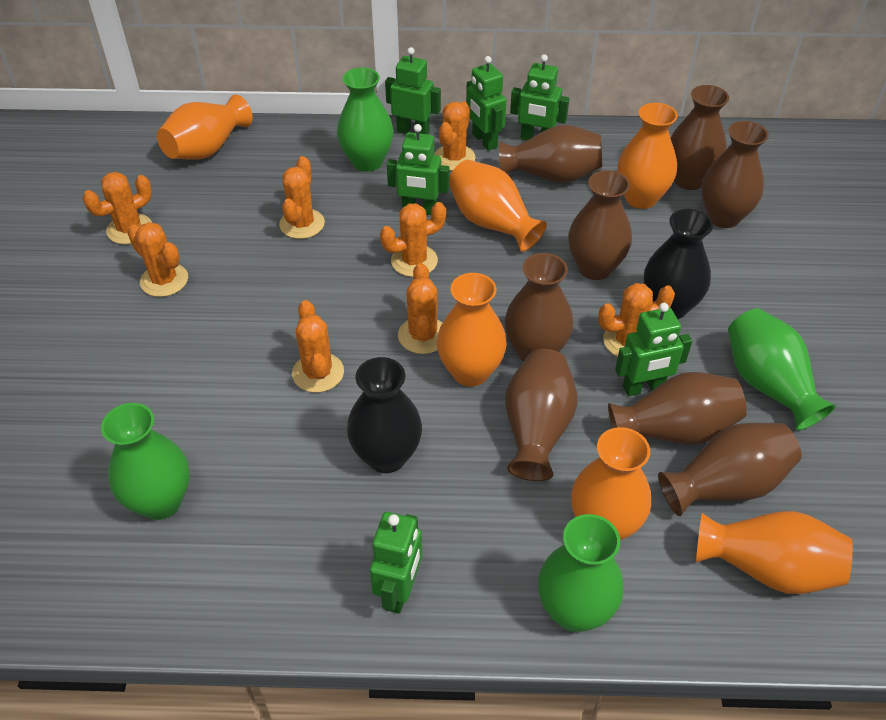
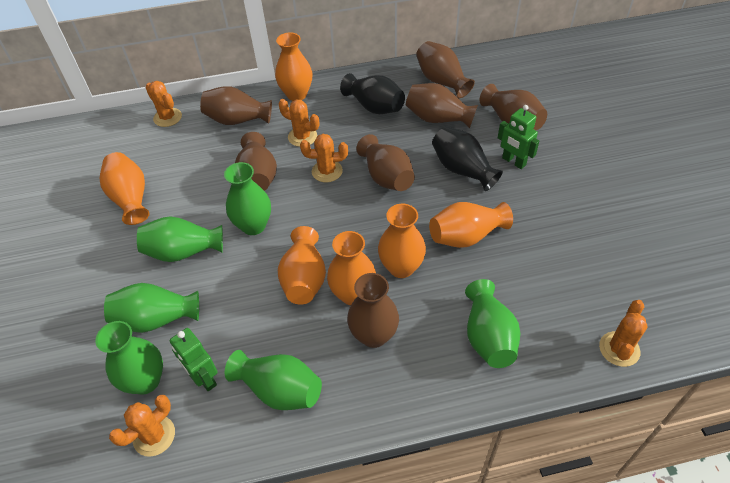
brown vase: 8 -> 7
green robot: 6 -> 2
green vase: 4 -> 6
orange cactus: 8 -> 5

